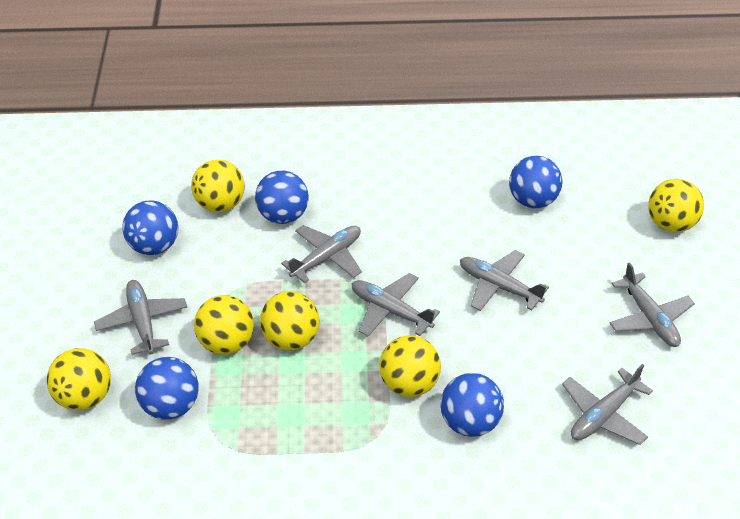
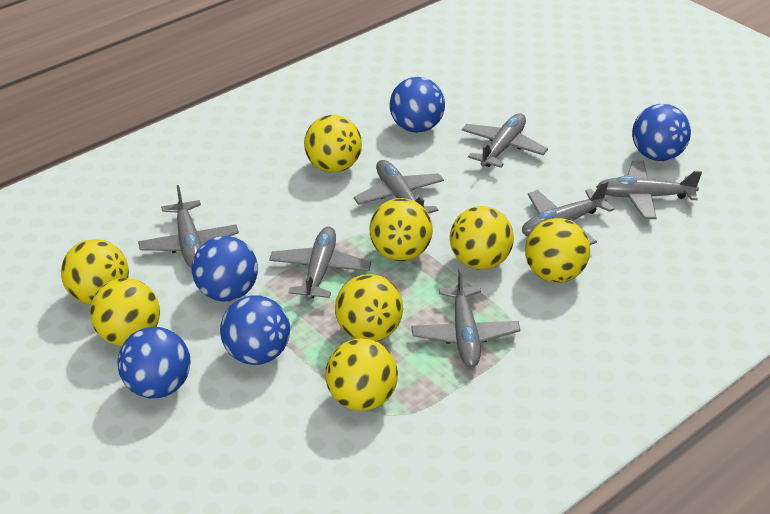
grey plane: 6 -> 7
yellow ball: 6 -> 8

